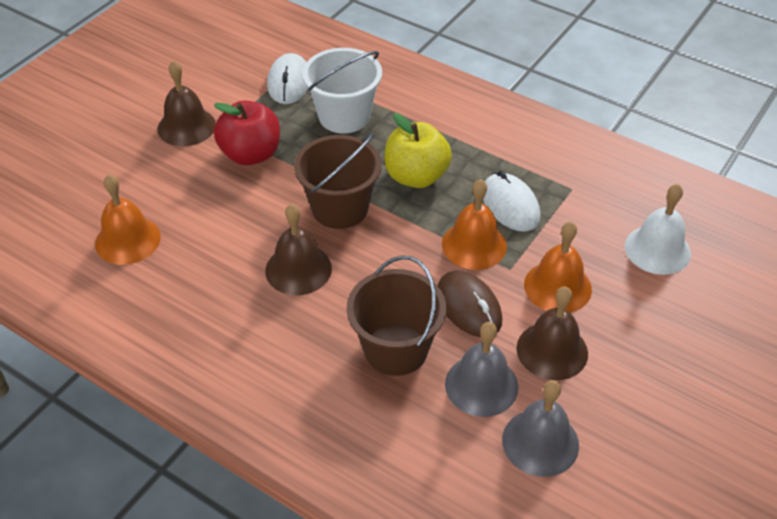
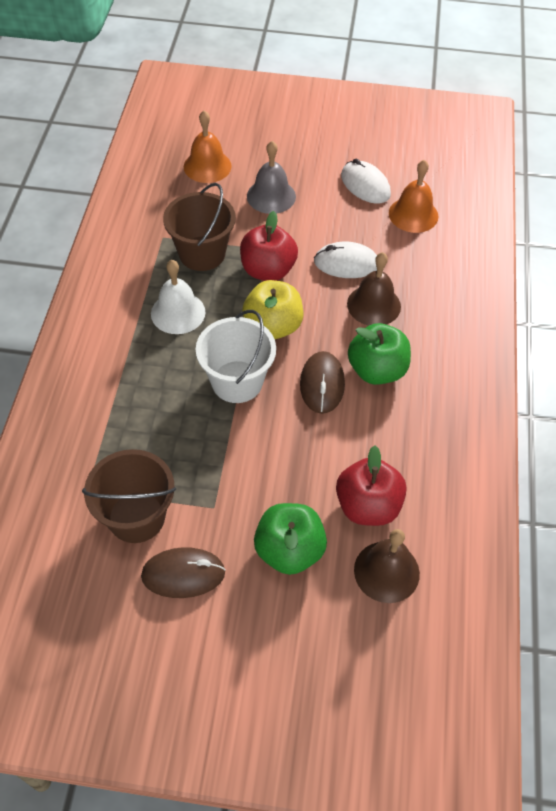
brown bell: 3 -> 2
brown mouse: 1 -> 2
green apple: 0 -> 2
grey bell: 2 -> 1
orange bell: 3 -> 2
red apple: 1 -> 2

